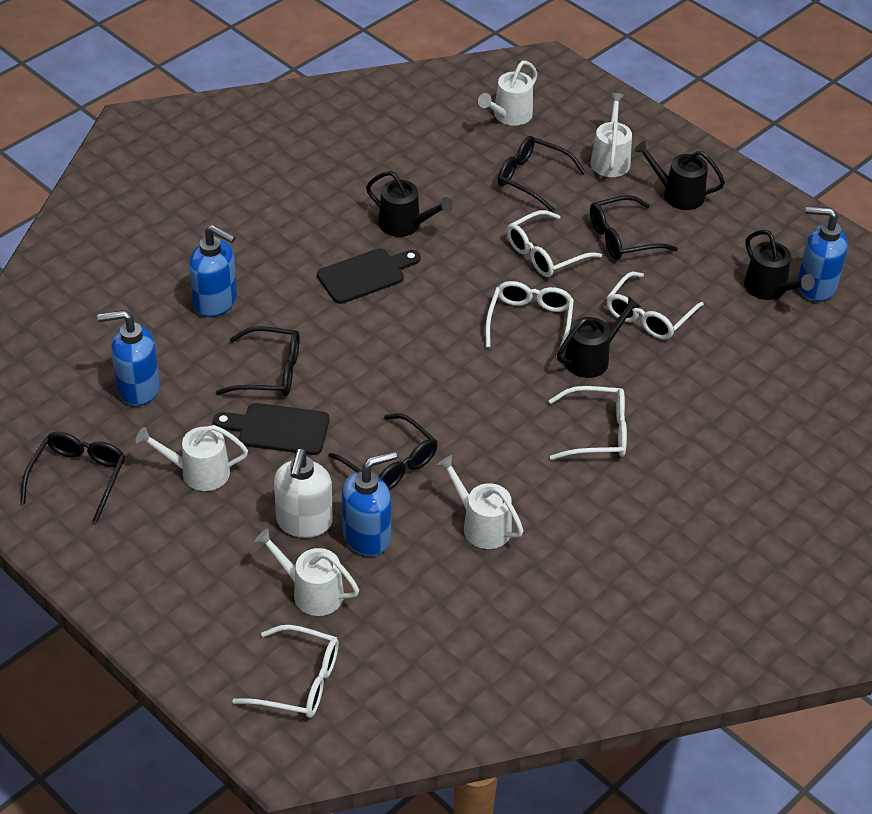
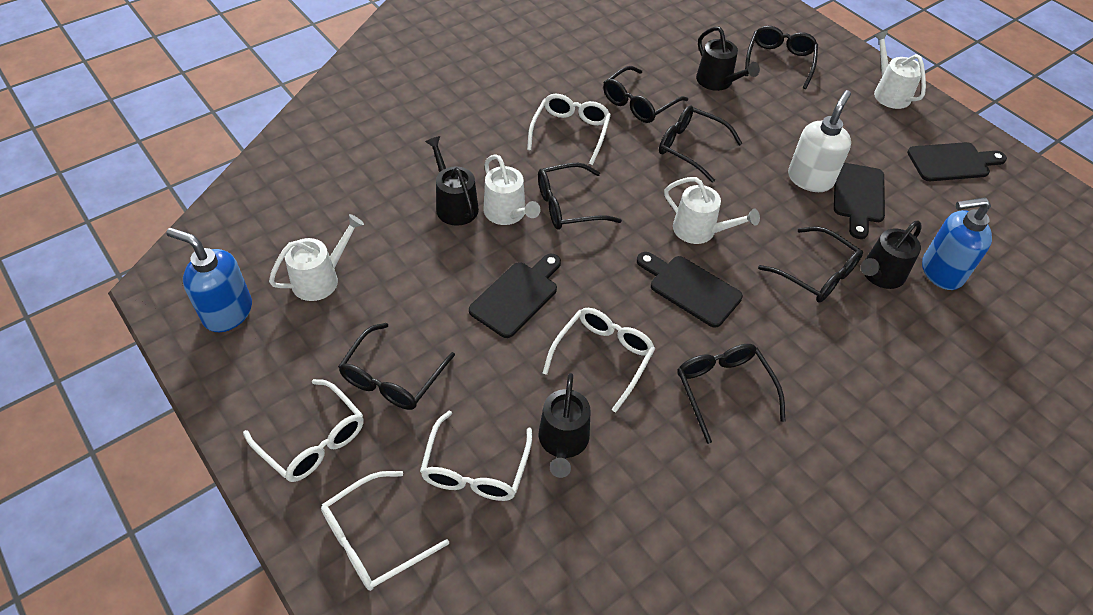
black cutting board: 2 -> 4
black glasses: 5 -> 7
blue soap dispenser: 4 -> 2
white watering can: 5 -> 4

